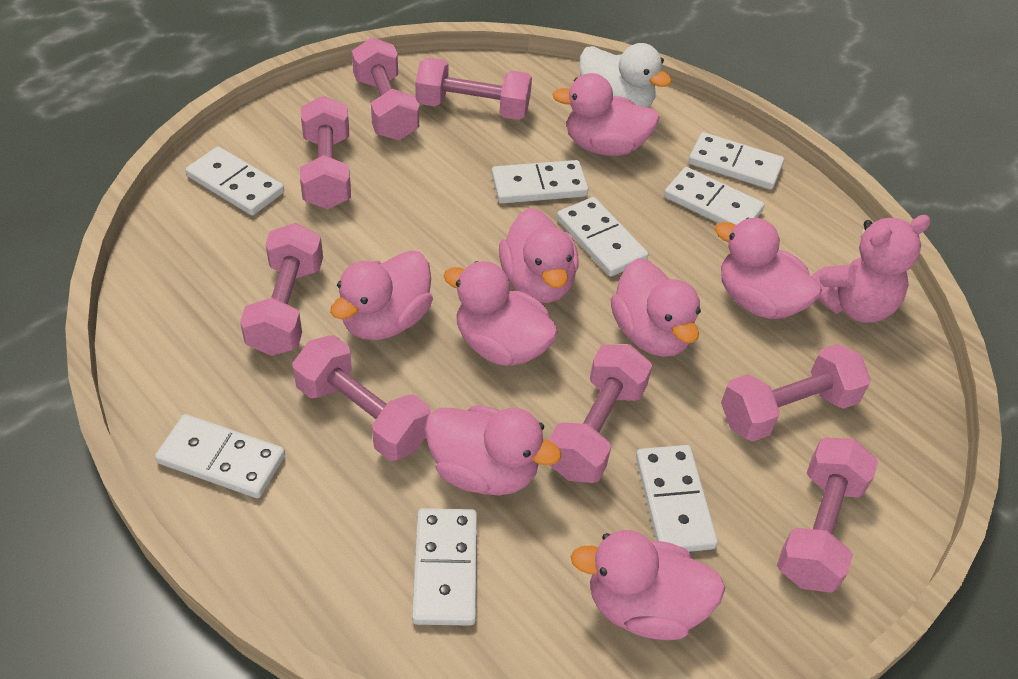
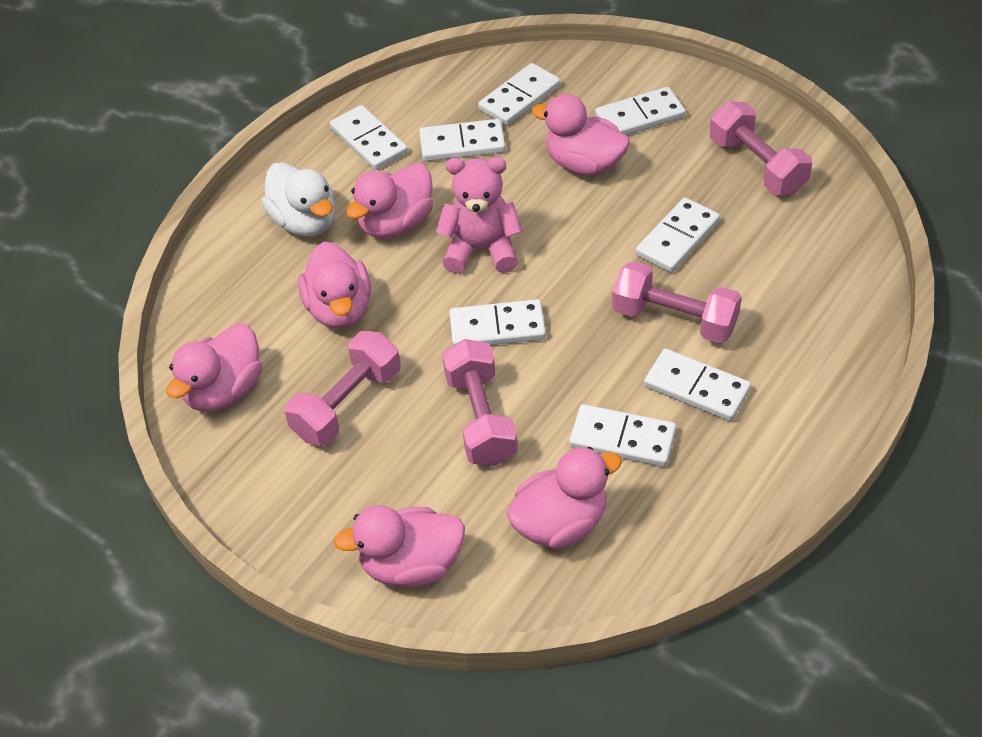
pink duck: 8 -> 6
pink dumbbell: 8 -> 4

